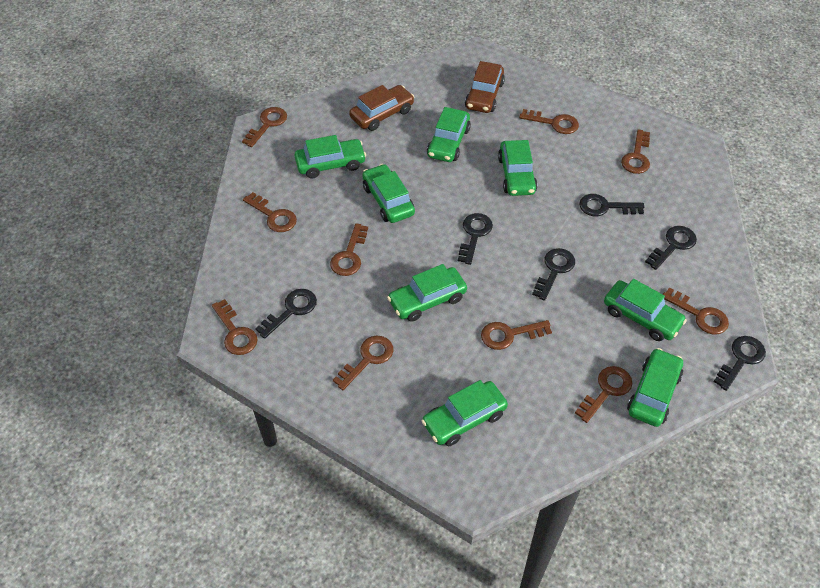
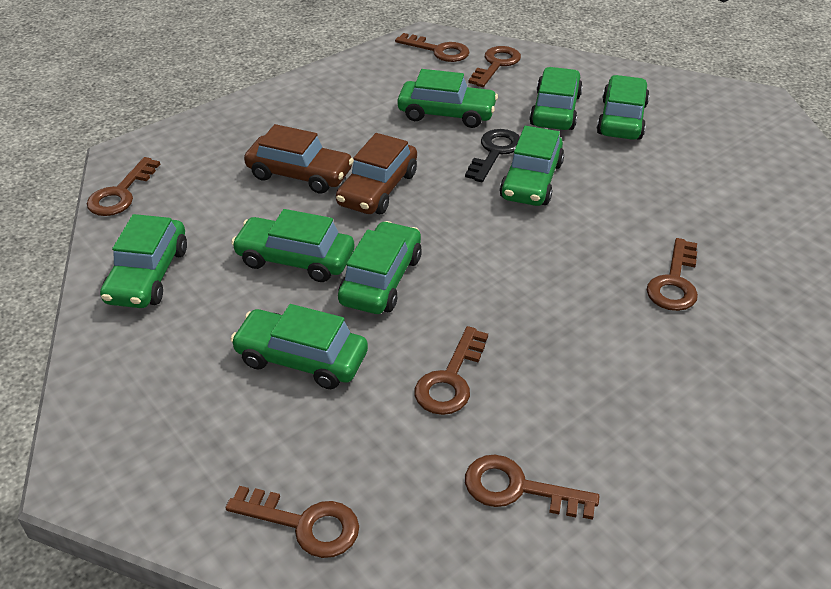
black key: 6 -> 1
brown key: 10 -> 7

